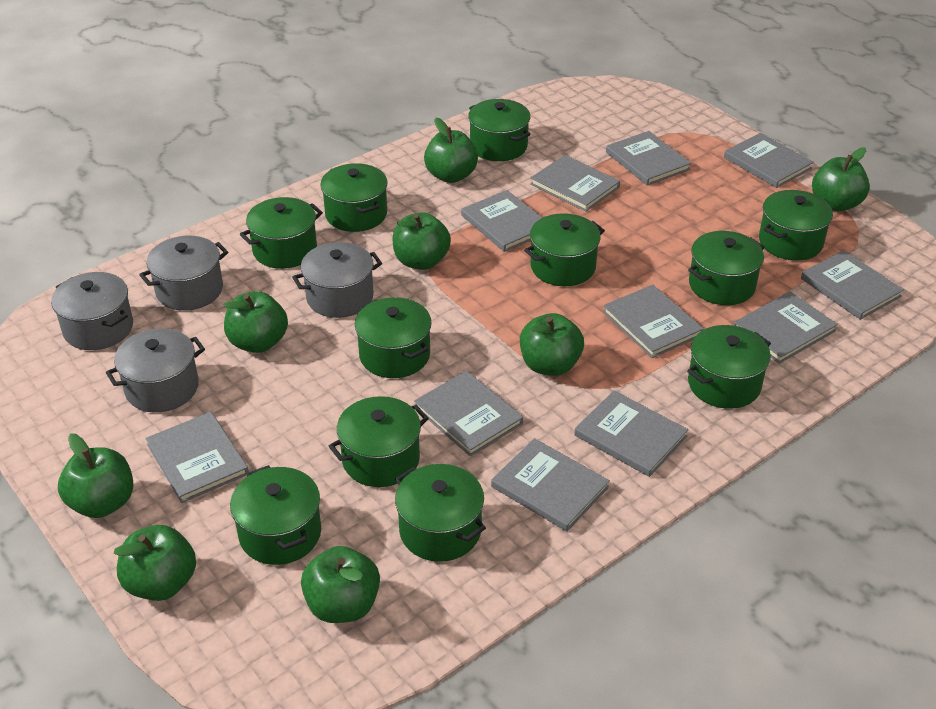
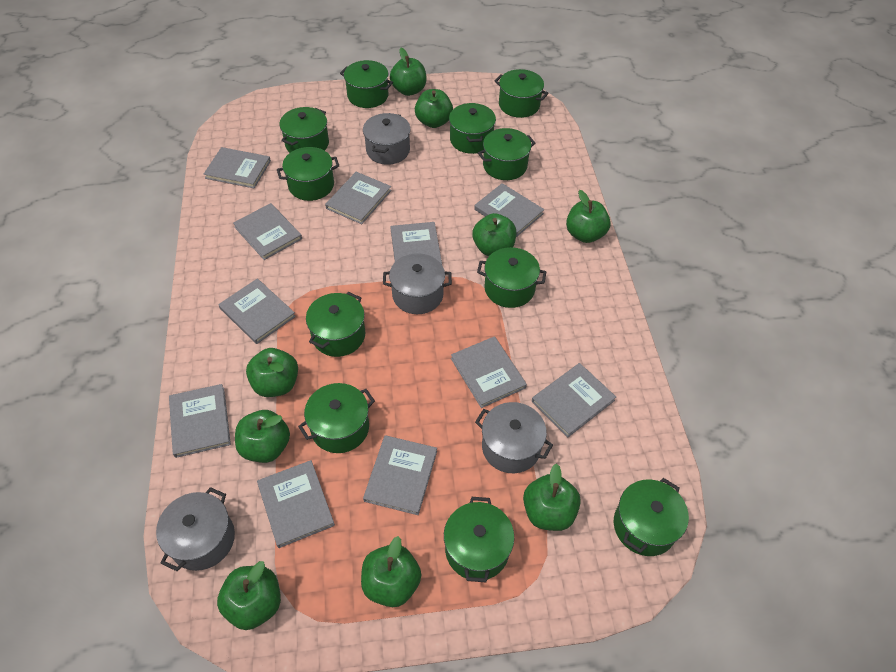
green apple: 8 -> 9

